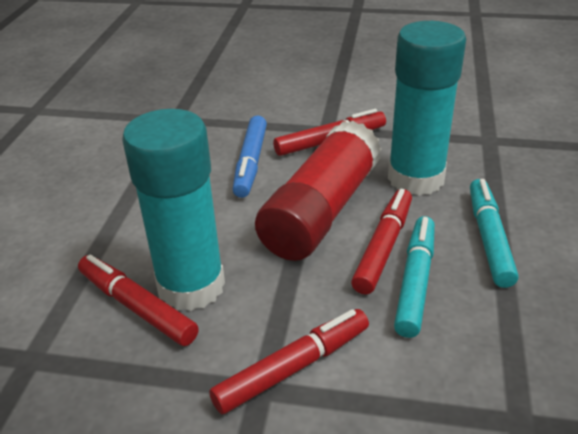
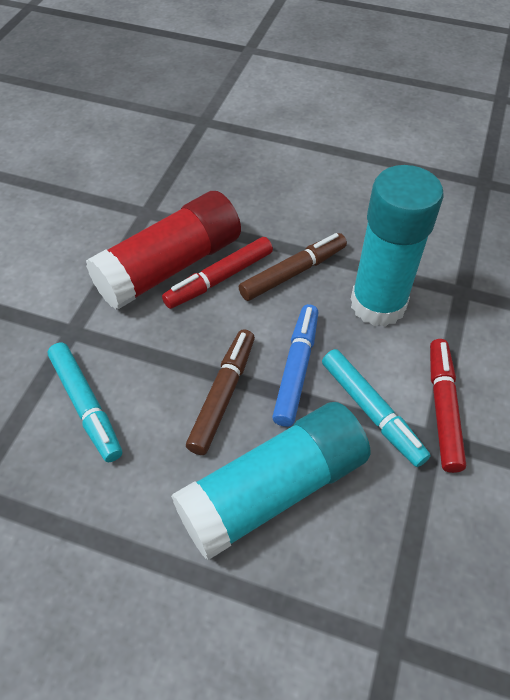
brown marker: 0 -> 2
red marker: 4 -> 2

